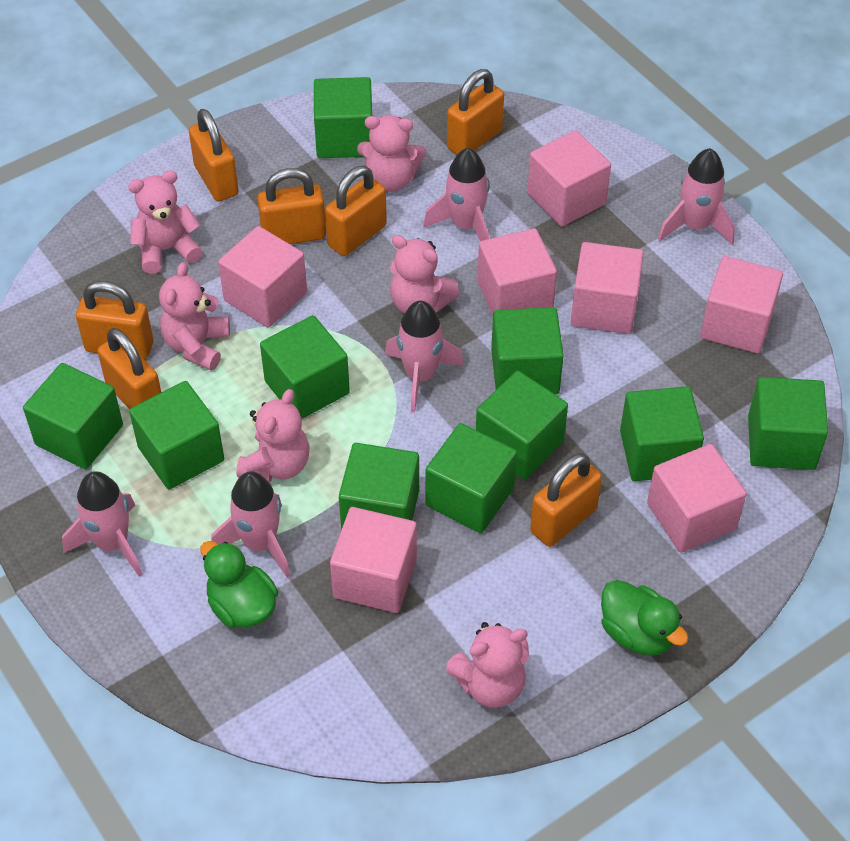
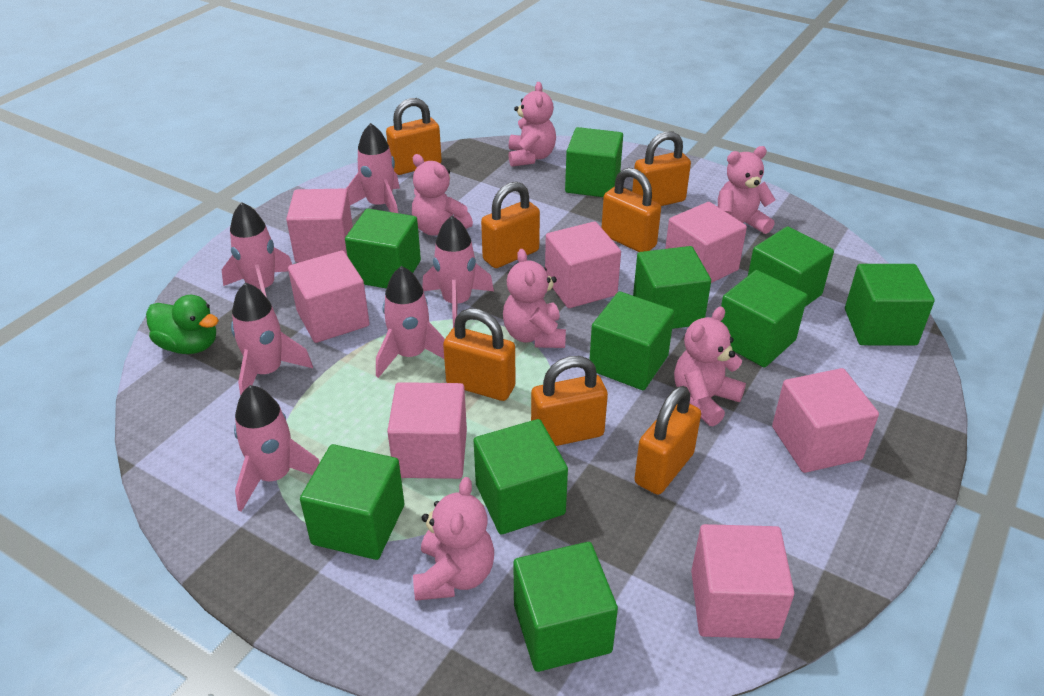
green duck: 2 -> 1
pink rocket: 5 -> 6

